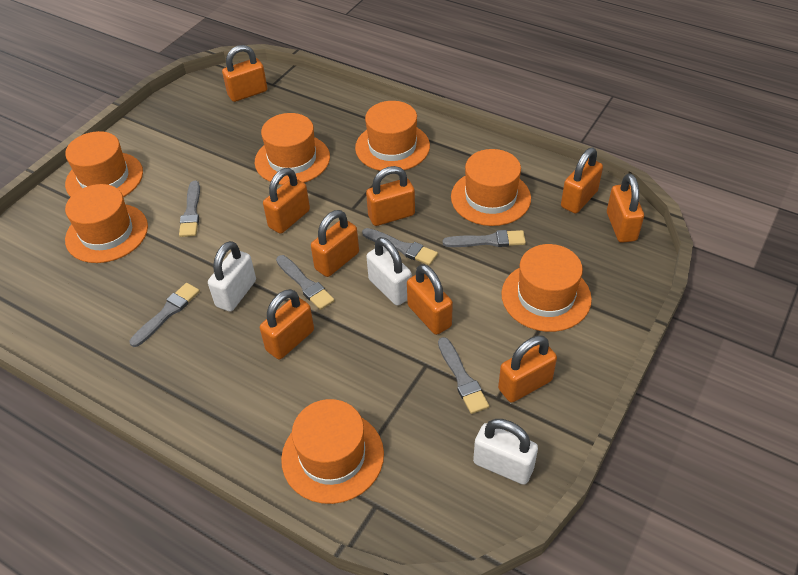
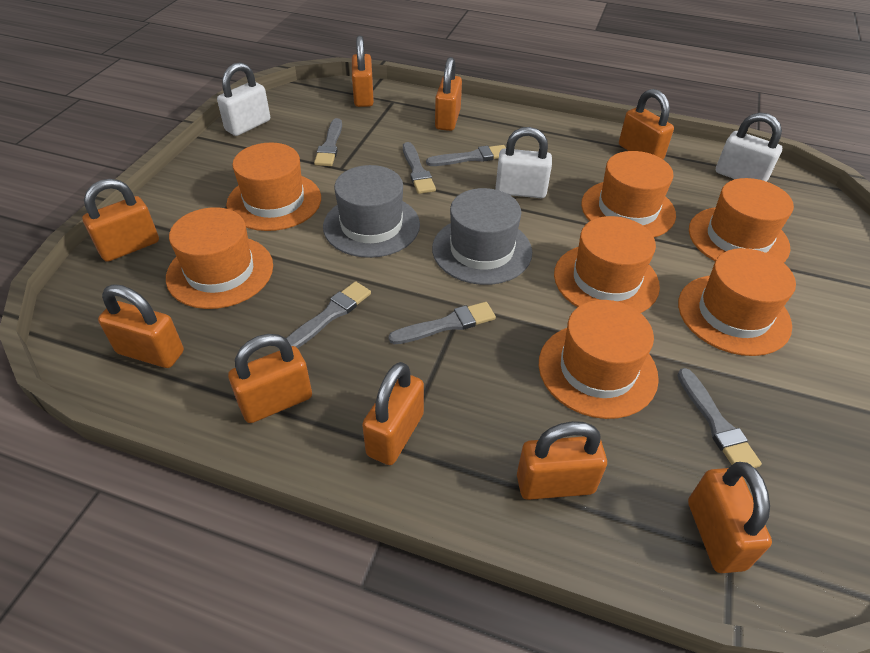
grey hat: 0 -> 2

